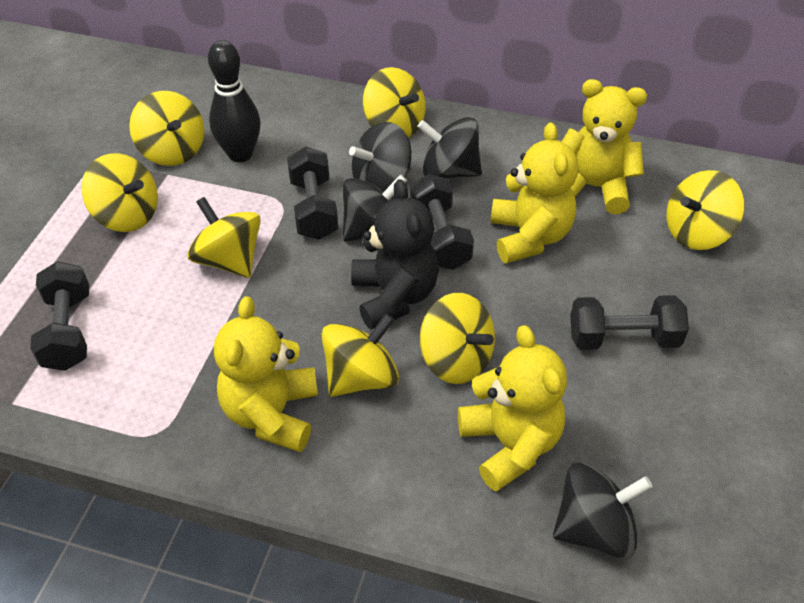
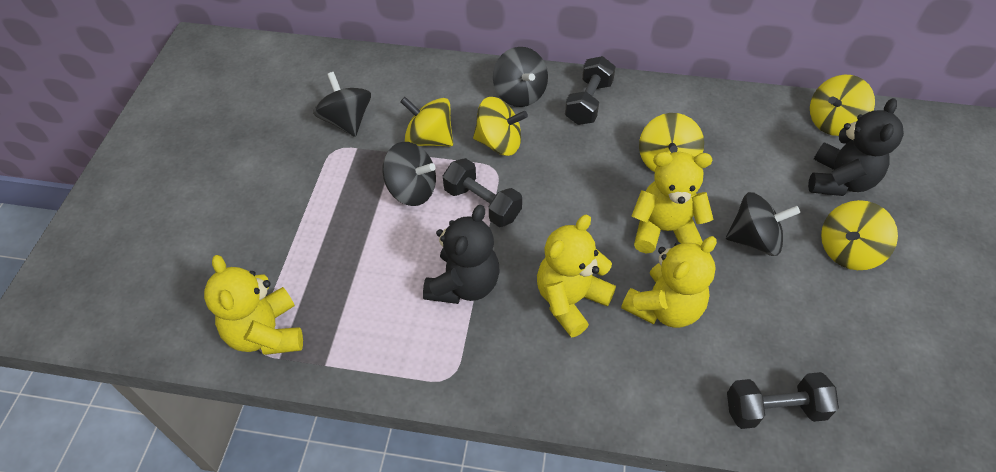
black bowling pin: 1 -> 0
black dumbbell: 4 -> 3
black teddy bear: 1 -> 2
yellow spinning top: 7 -> 5

